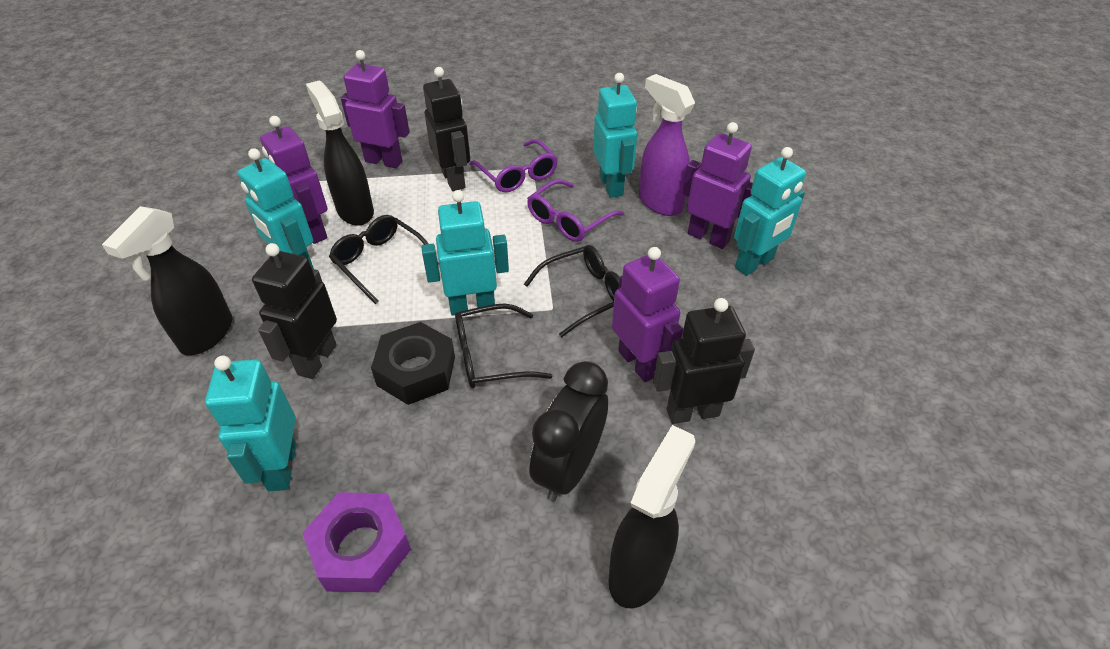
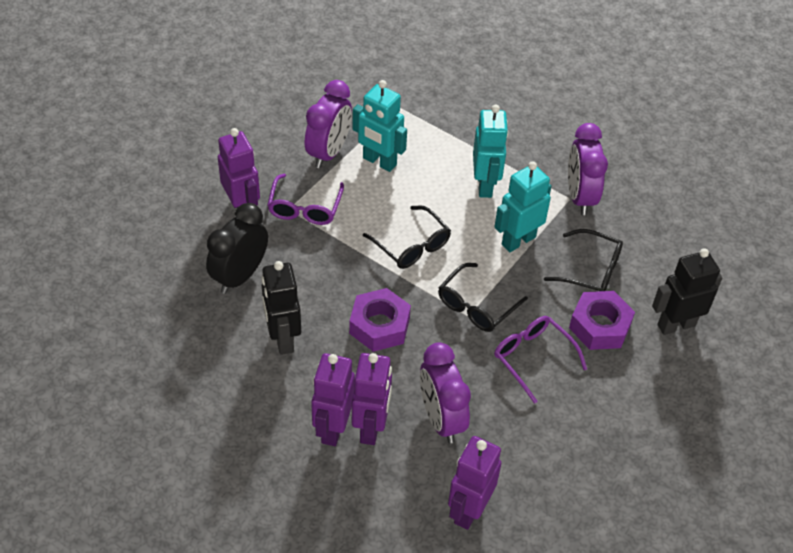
black nut: 1 -> 0
black robot: 3 -> 2
black spray bottle: 3 -> 0
purple clock: 0 -> 3
purple nut: 1 -> 2
purple spray bottle: 1 -> 0
turquoise robot: 5 -> 3

